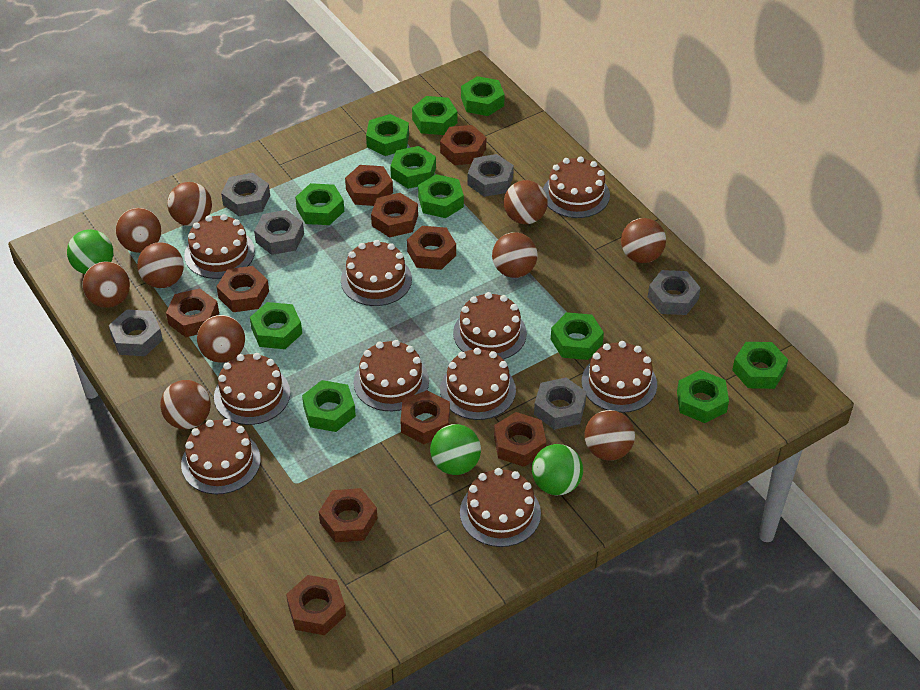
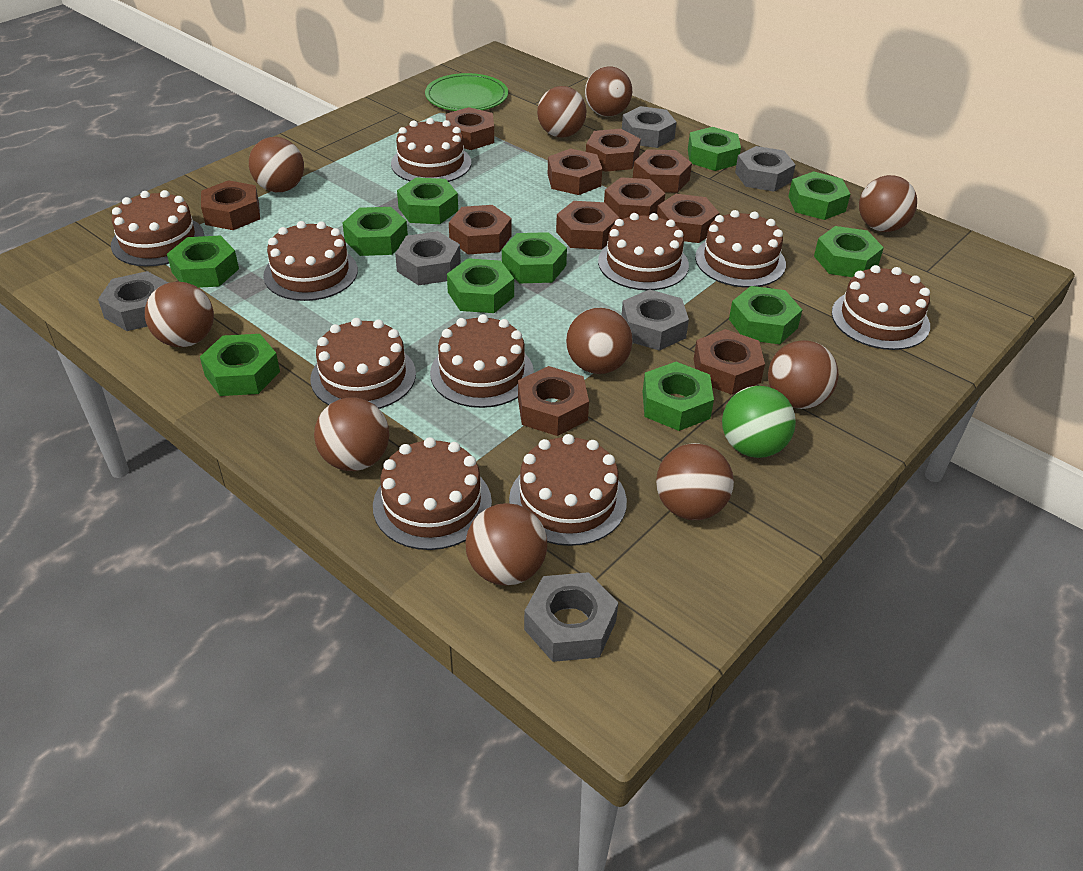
brown nut: 10 -> 11
green ball: 3 -> 1
green plate: 0 -> 1

